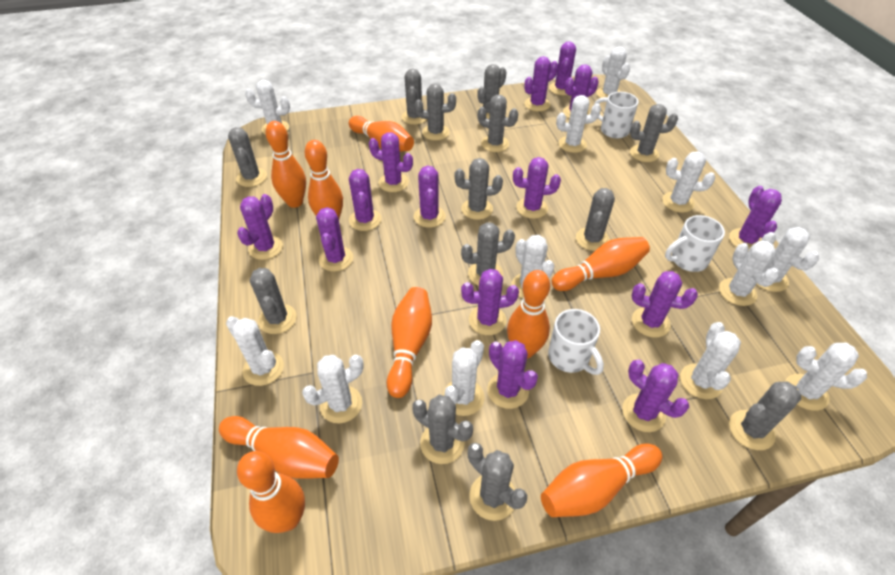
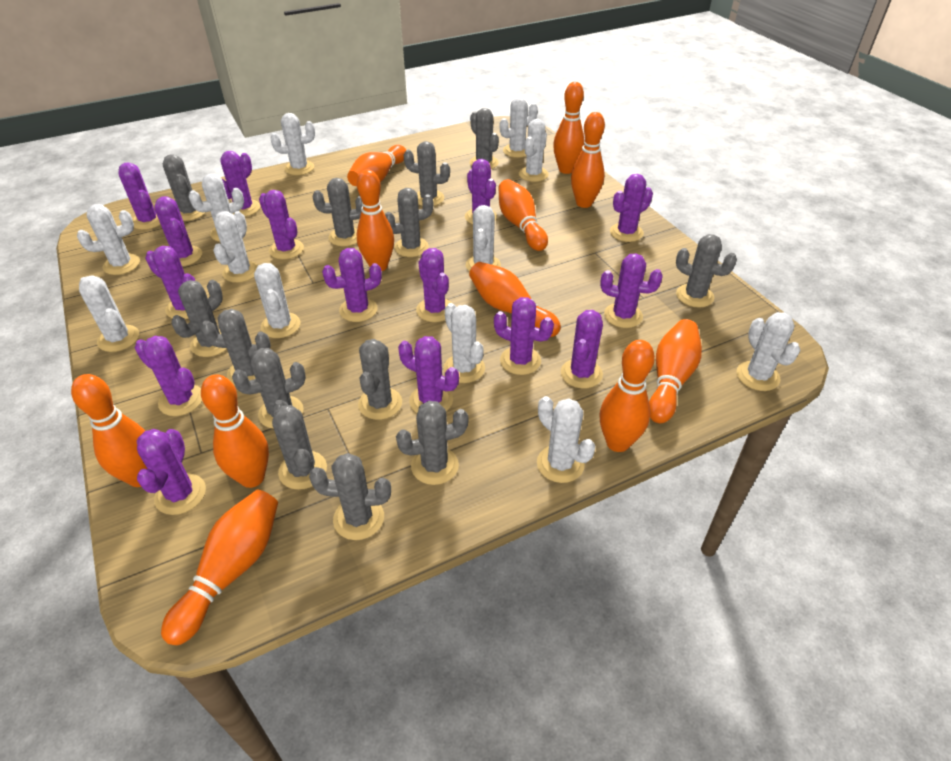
orange bowling pin: 9 -> 11
purple cactus: 14 -> 15
white mug: 3 -> 0

